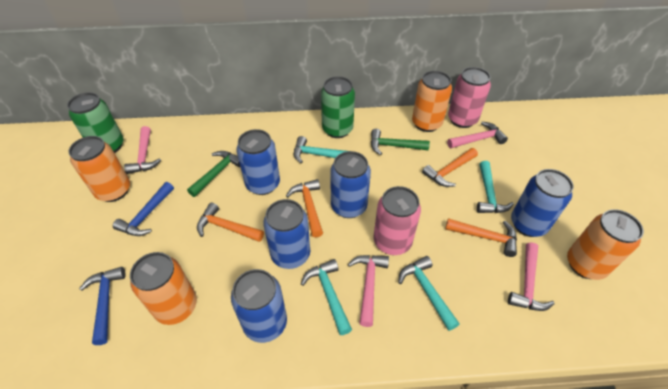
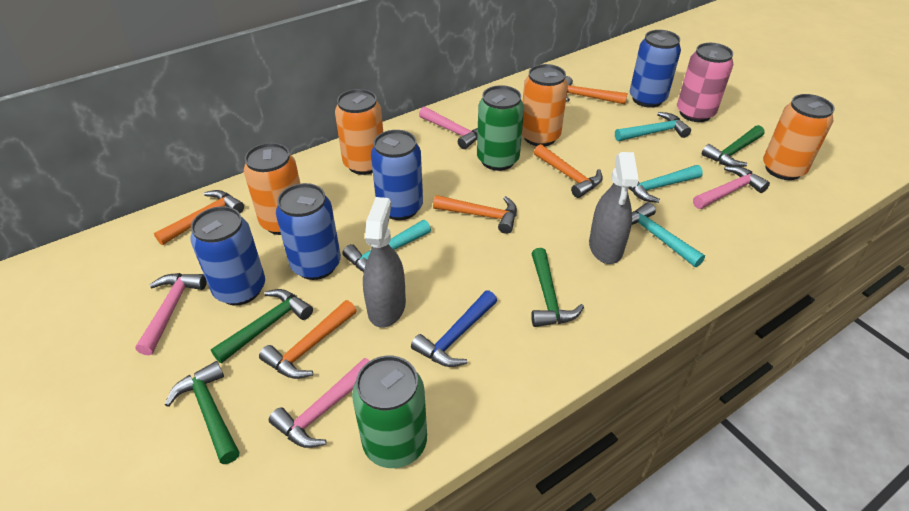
blue can: 5 -> 4
blue hammer: 2 -> 1
green hammer: 2 -> 4
grey spray bottle: 0 -> 2
orange hammer: 4 -> 5
pink can: 2 -> 1

